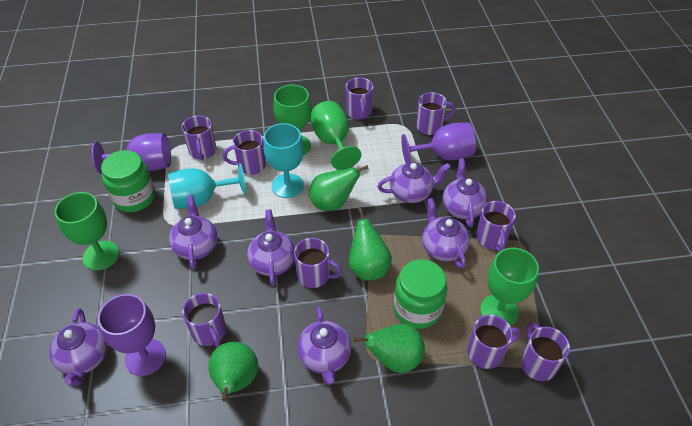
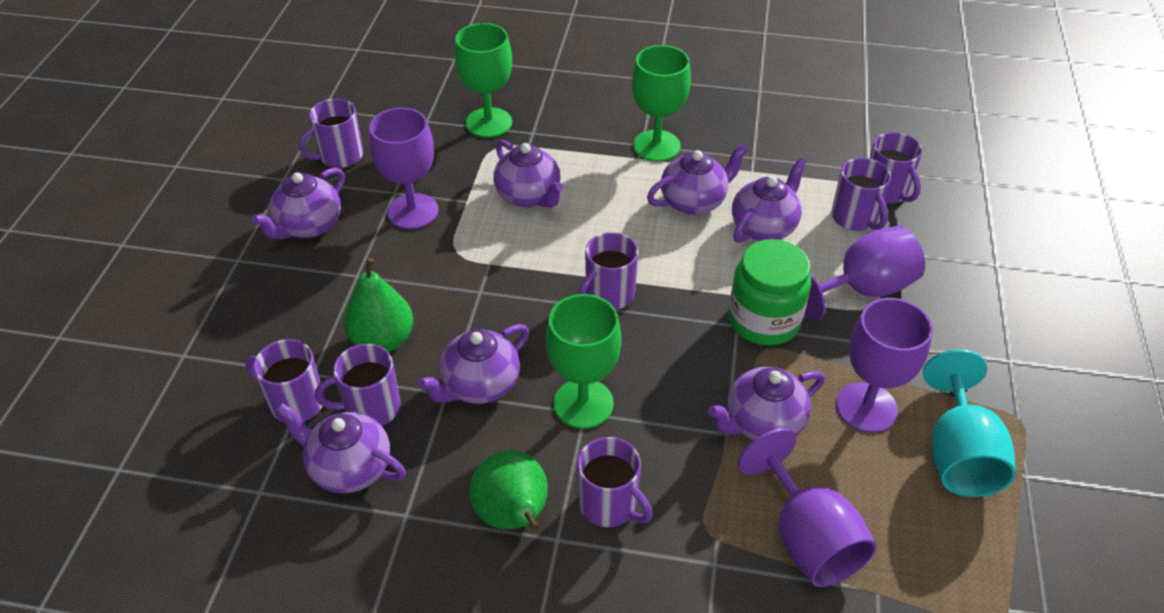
green goblet: 4 -> 3
green jar: 2 -> 1
green pear: 4 -> 2
purple goblet: 3 -> 4
purple mug: 9 -> 7
turquoise goblet: 2 -> 1

